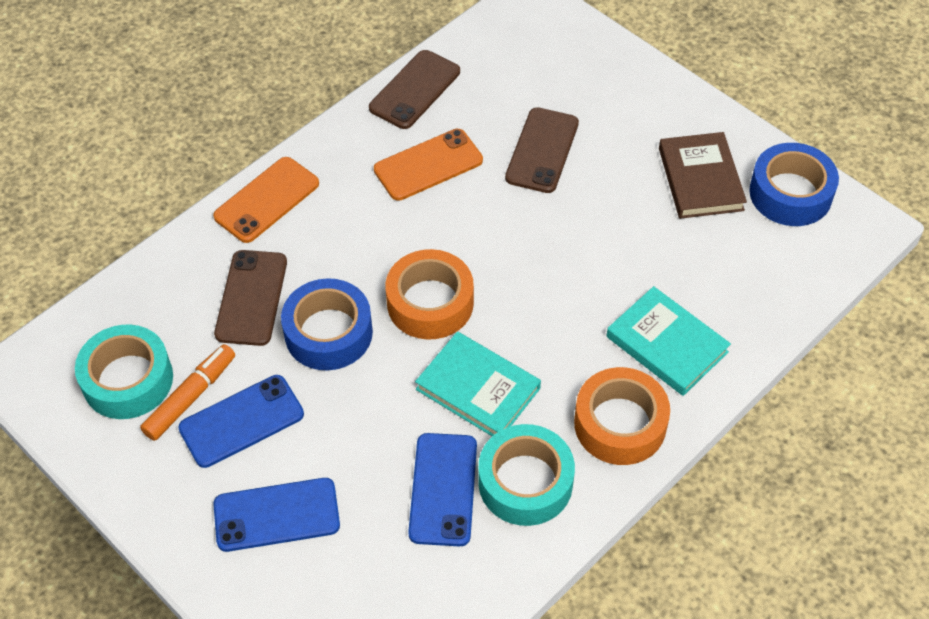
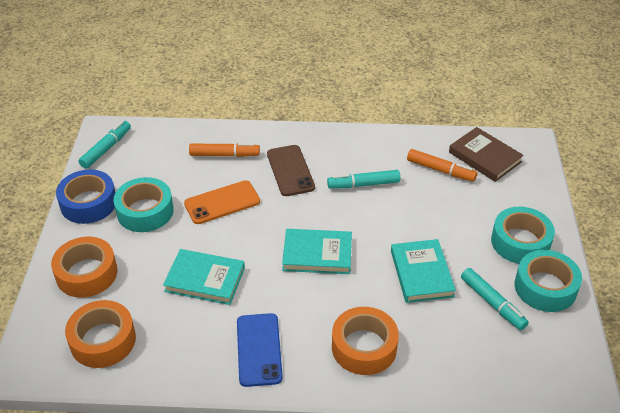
blue phone: 3 -> 1
blue tape: 2 -> 1
brown phone: 3 -> 1
orange marker: 1 -> 2
orange phone: 2 -> 1
orange tape: 2 -> 3
turquoise book: 2 -> 3
turquoise marker: 0 -> 3
turquoise tape: 2 -> 3

